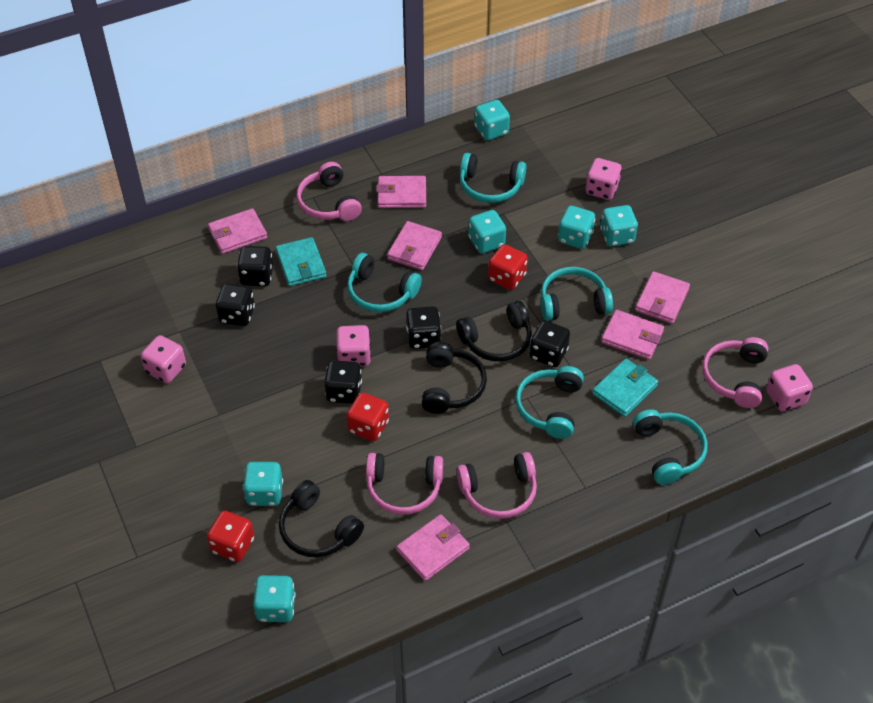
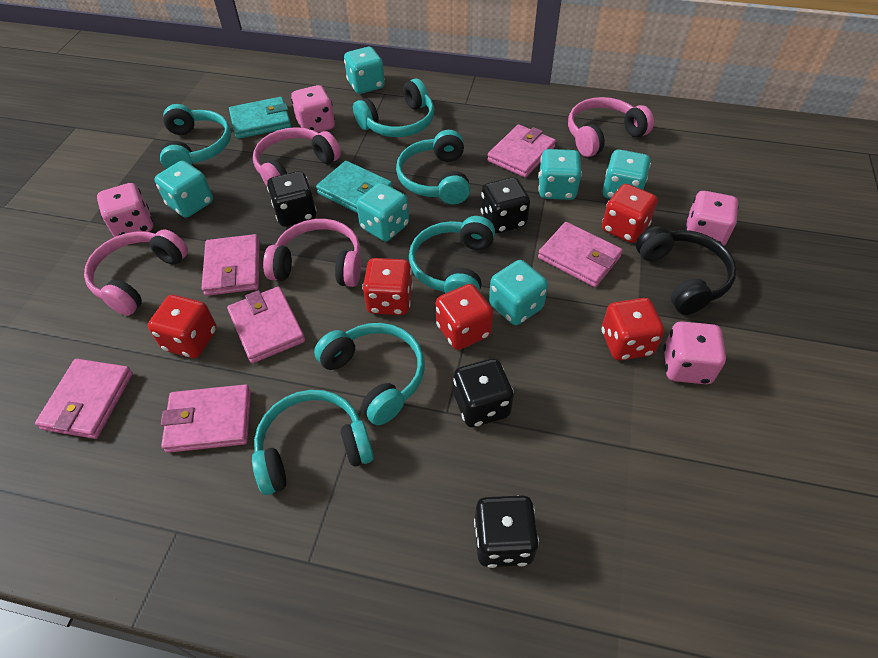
black dice: 5 -> 4
black headphones: 3 -> 1
red dice: 3 -> 5
turquoise headphones: 5 -> 6

